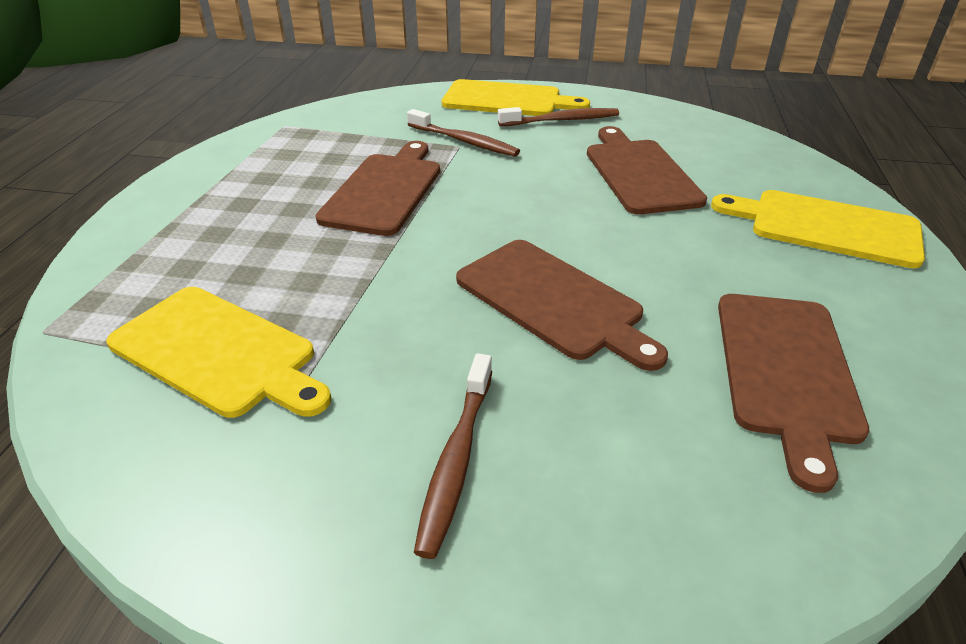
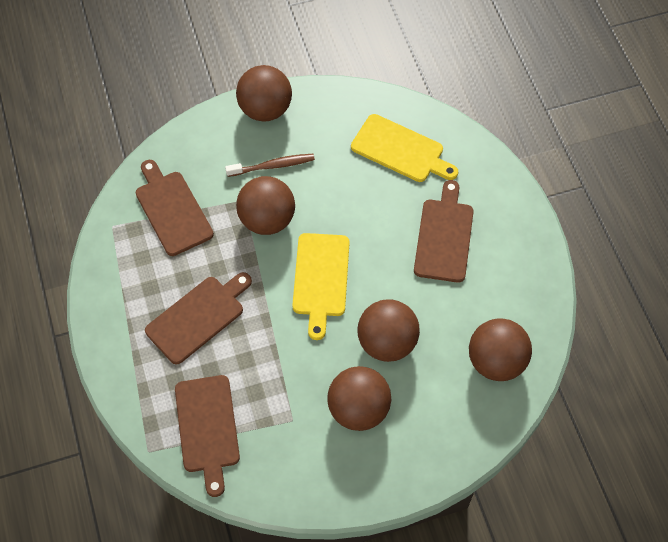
brown ball: 0 -> 5
brown toothbrush: 3 -> 1
yellow cutting board: 3 -> 2

